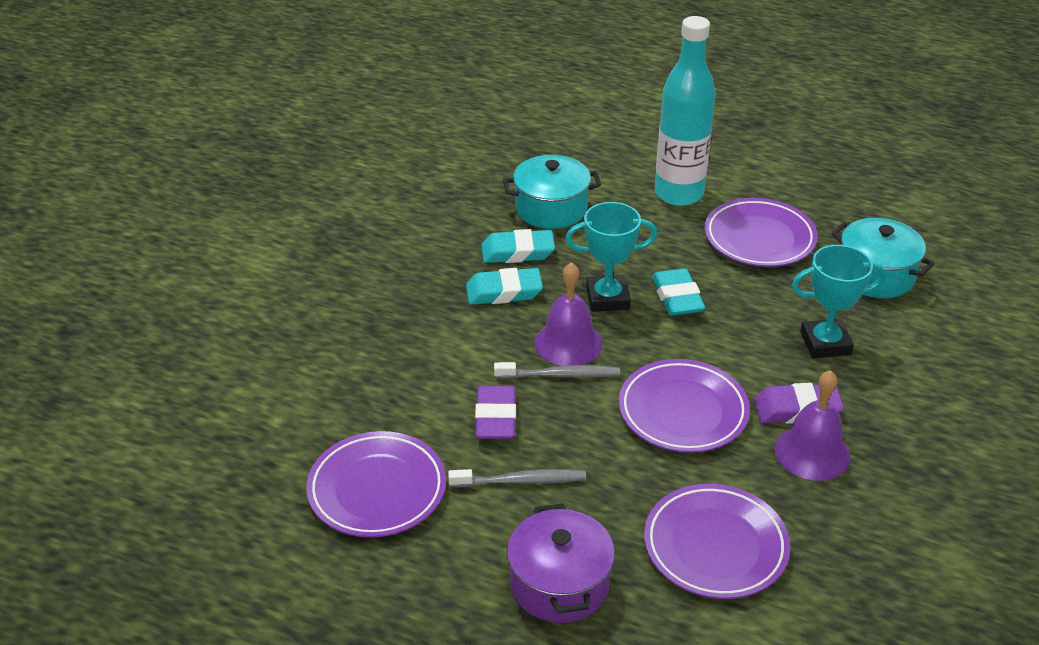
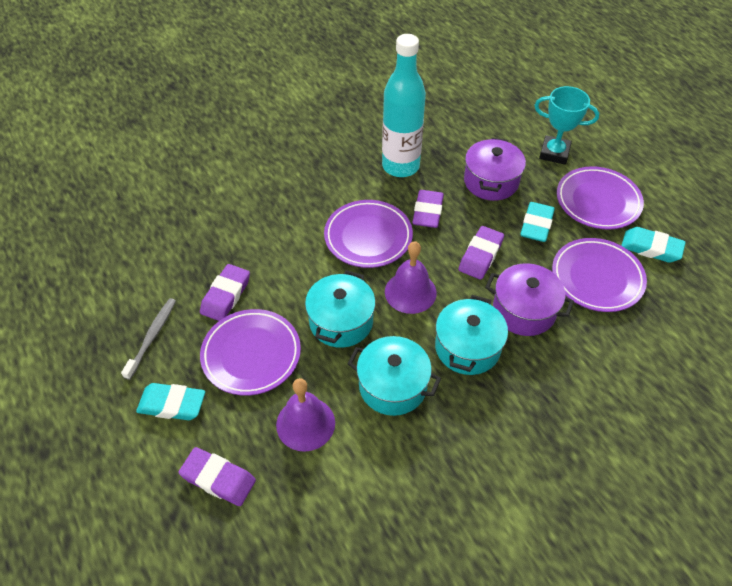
grey toothbrush: 2 -> 1
purple eraser: 2 -> 4
purple pot: 1 -> 2
turquoise pot: 2 -> 3
turquoise trophy: 2 -> 1

